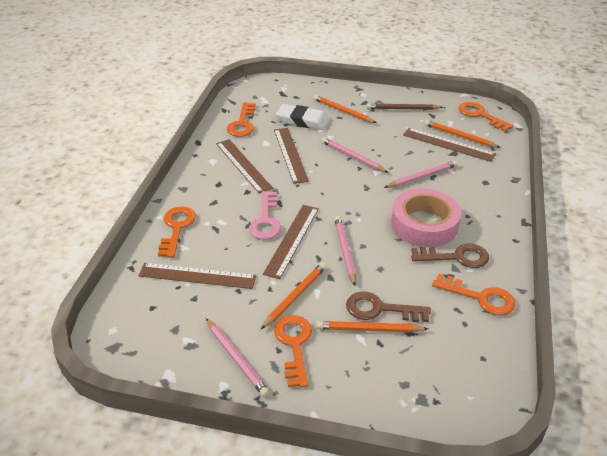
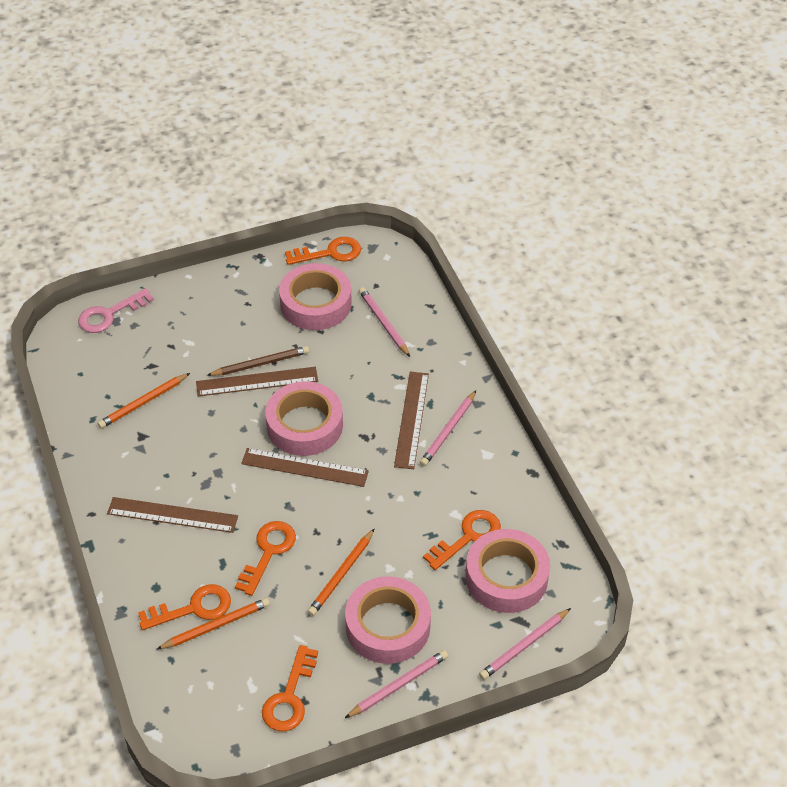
brown key: 2 -> 0
brown ruler: 5 -> 4
orange pencil: 4 -> 3
pink tape: 1 -> 4
white eraser: 1 -> 0

